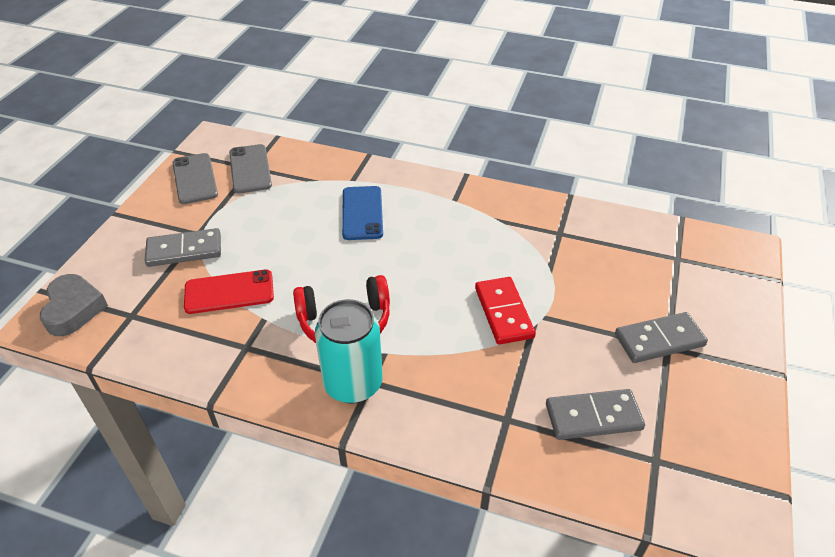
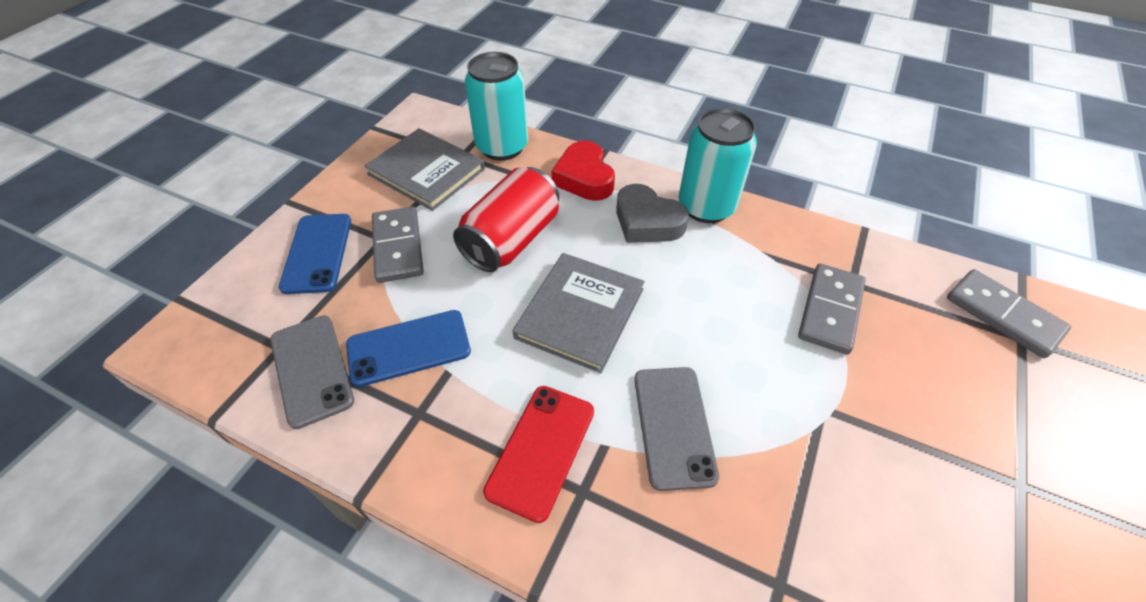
blue phone: 1 -> 2
grey book: 0 -> 2
red can: 0 -> 1
red domino: 1 -> 0
red headphones: 1 -> 0
red heart: 0 -> 1
turquoise can: 1 -> 2

